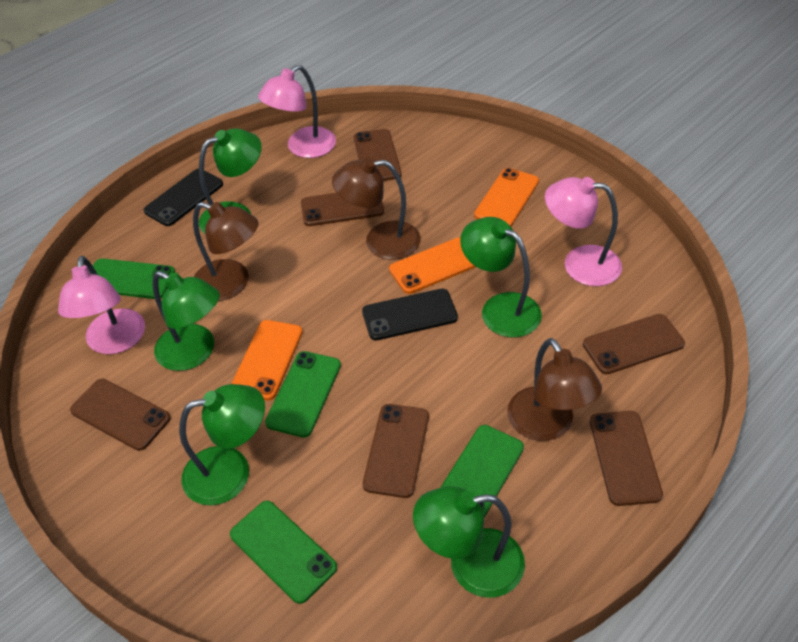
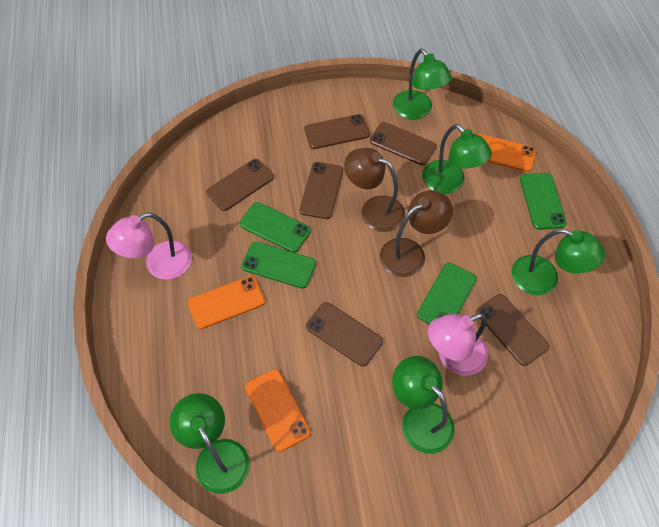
black phone: 2 -> 0
brown lamp: 3 -> 2
pink lamp: 3 -> 2

